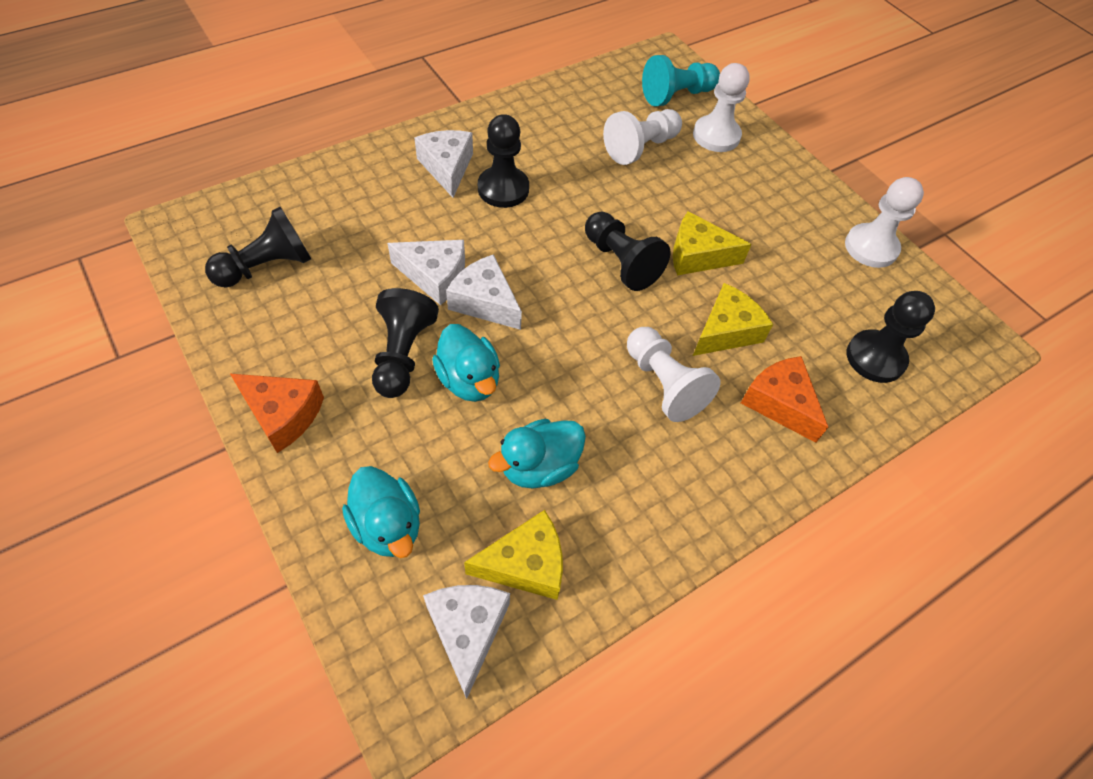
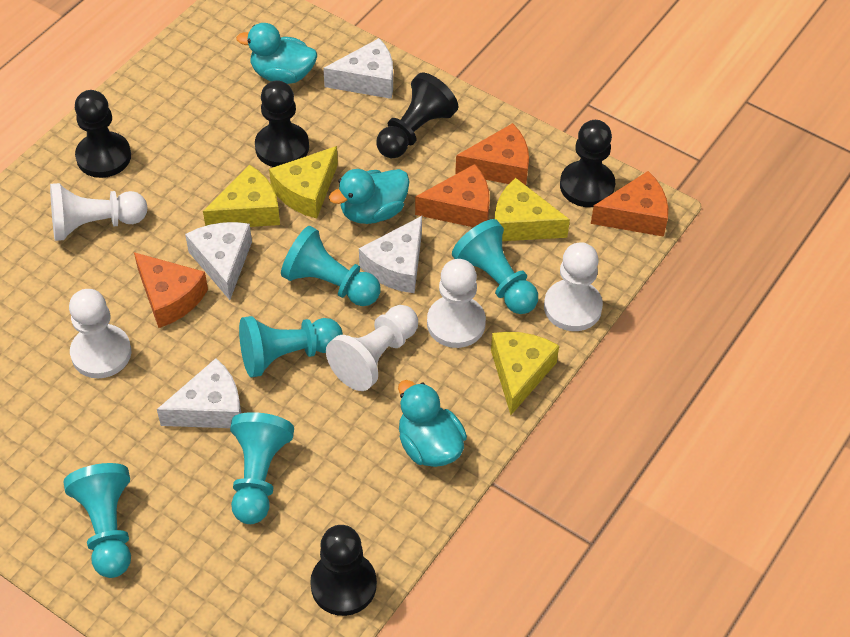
orange cheese: 2 -> 4
turquoise pawn: 1 -> 5
white pawn: 4 -> 5
yellow cheese: 3 -> 4

